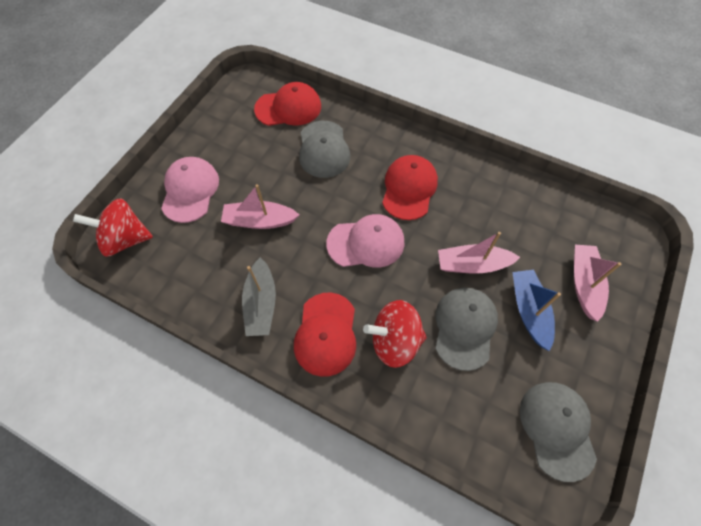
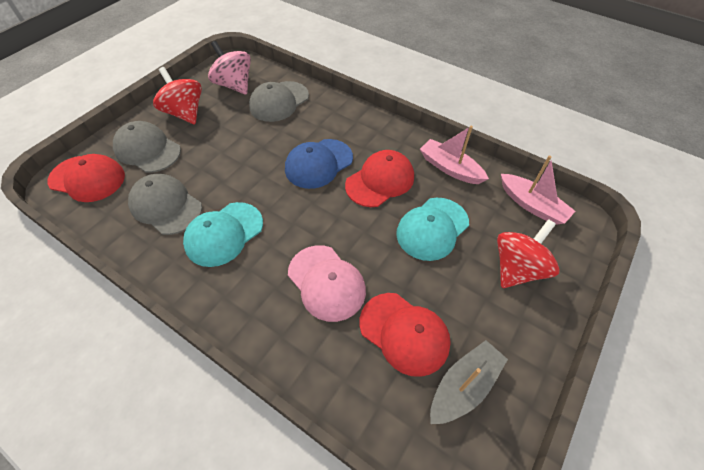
blue boat: 1 -> 0
blue cap: 0 -> 1
pink boat: 3 -> 2
pink cap: 2 -> 1
pink spinning top: 0 -> 1
turquoise cap: 0 -> 2

